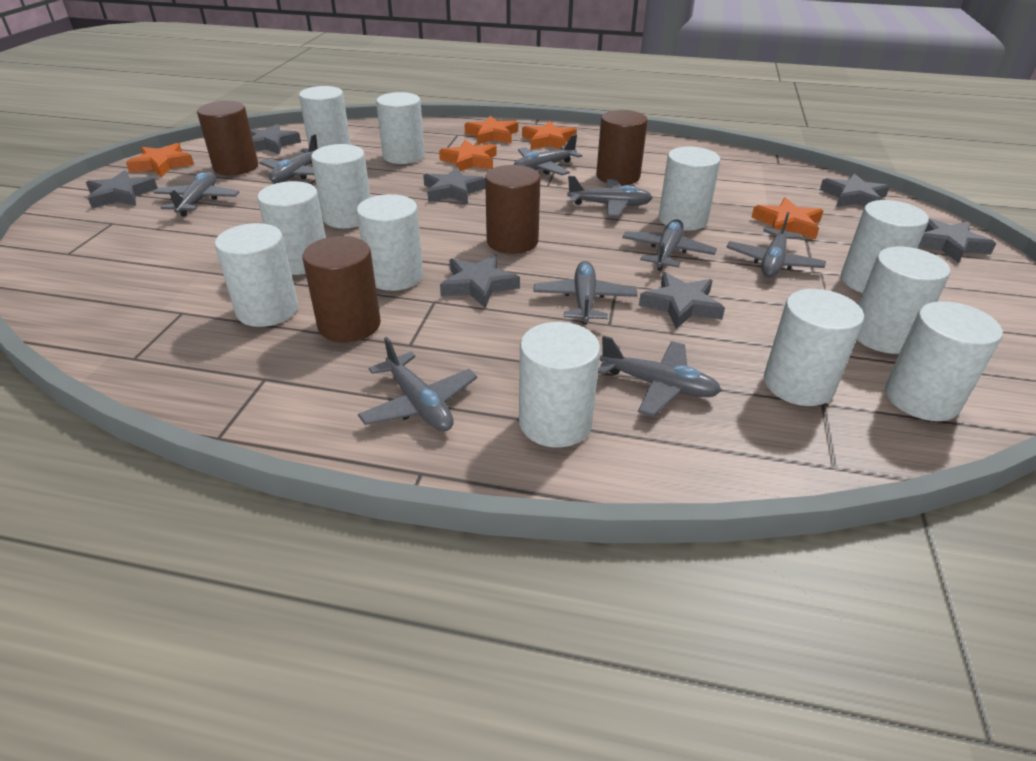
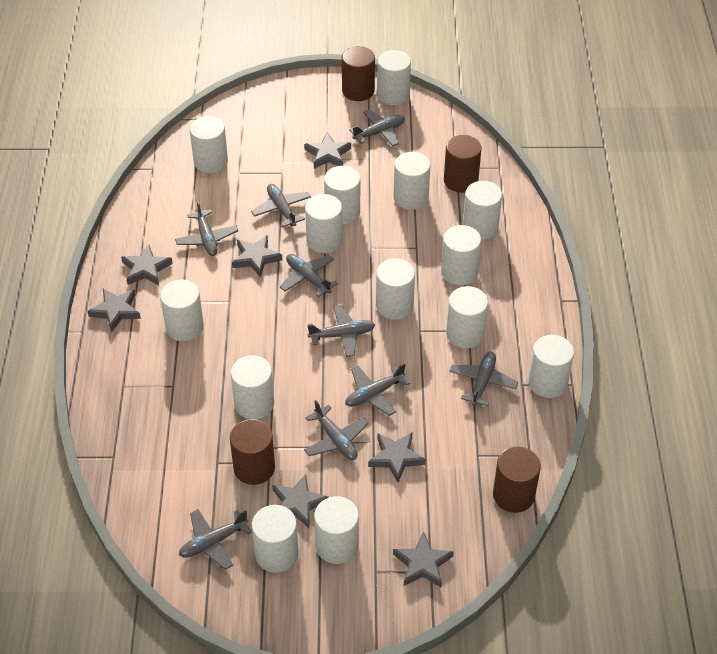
orange star: 5 -> 0
white cylinder: 12 -> 14

